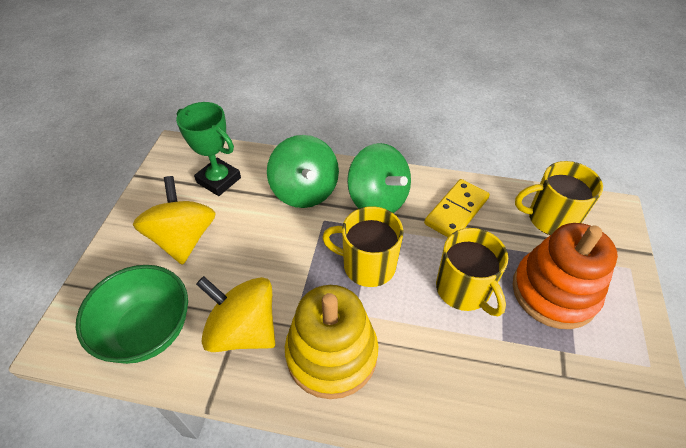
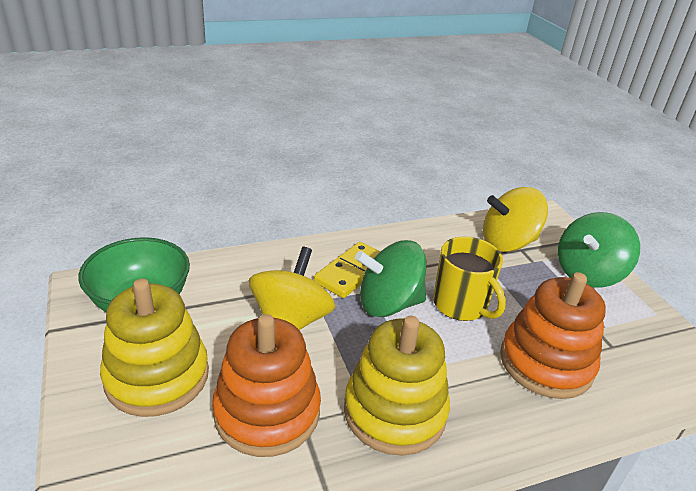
green trophy: 1 -> 0
orange stacking toy: 1 -> 2
yellow mug: 3 -> 1
yellow stacking toy: 1 -> 2

